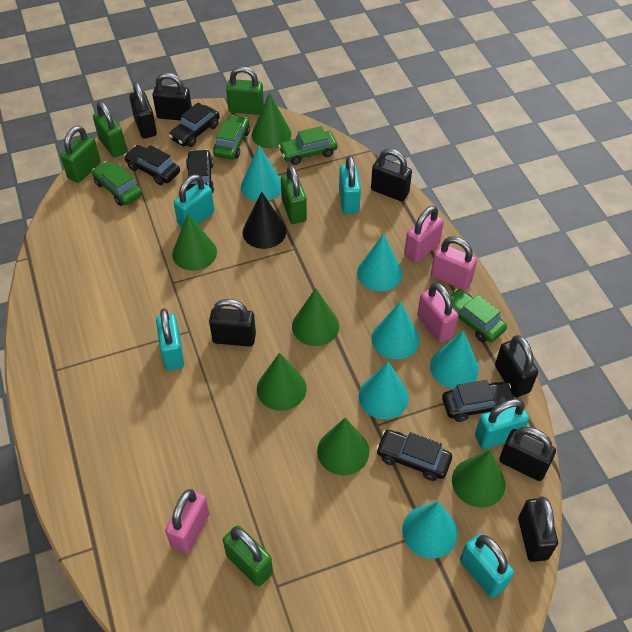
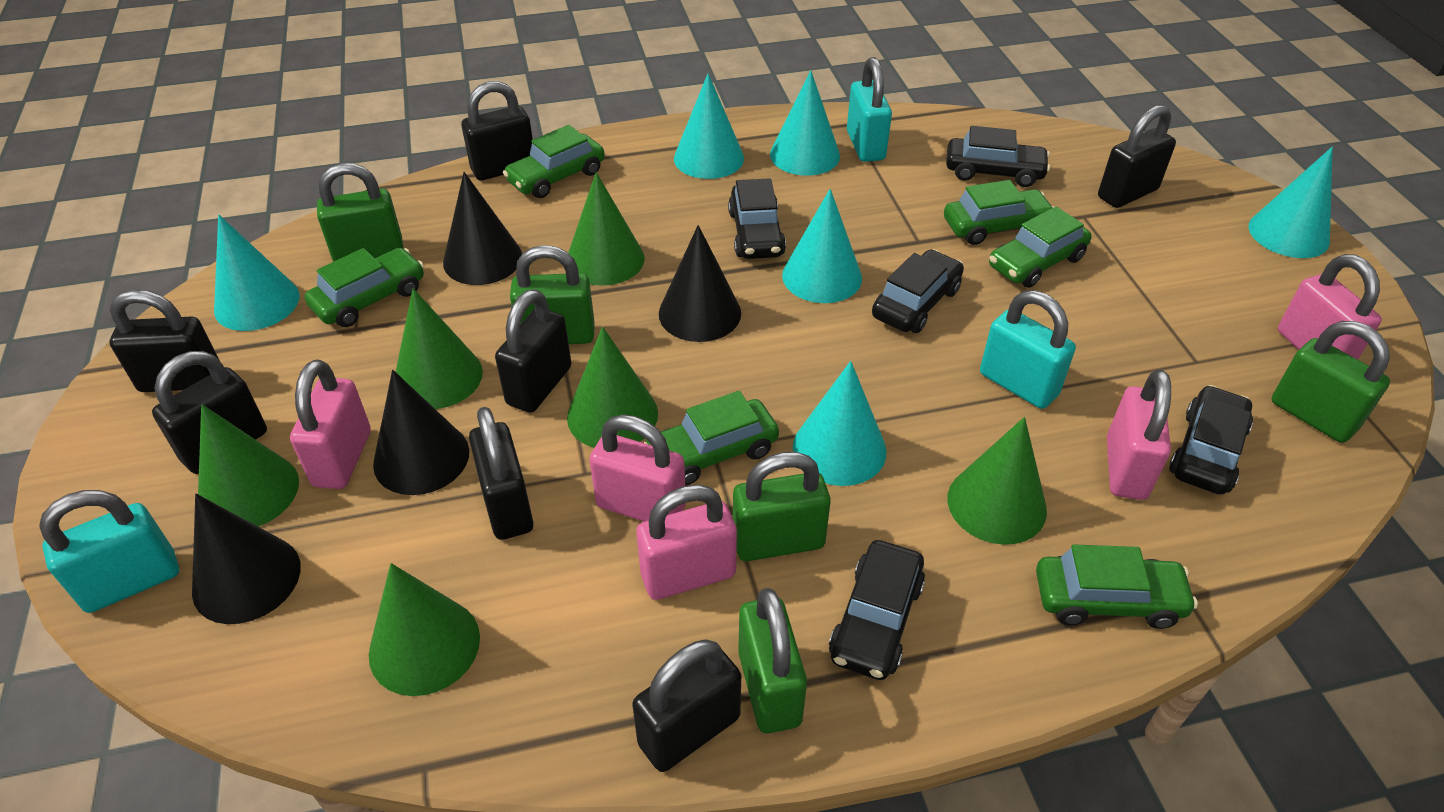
black cone: 1 -> 4
green car: 4 -> 6
pink padlock: 4 -> 5
turquoise padlock: 5 -> 3

